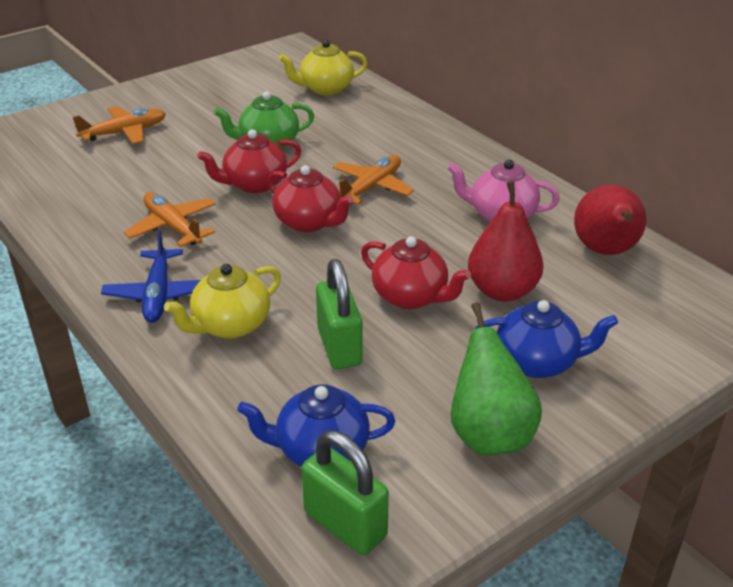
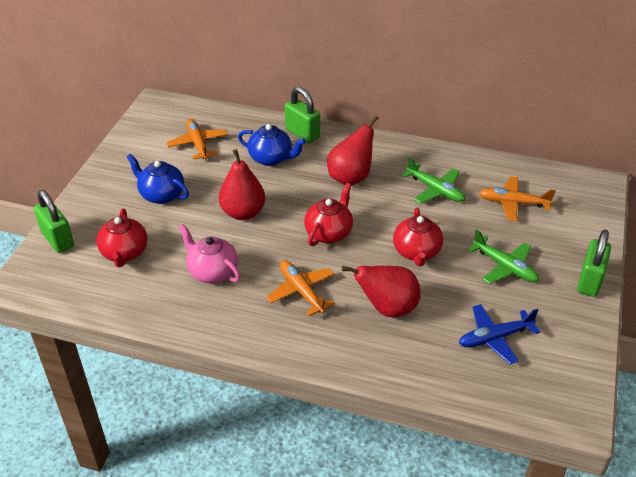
green padlock: 2 -> 3
green pear: 1 -> 0
green plane: 0 -> 2
green teapot: 1 -> 0
red pear: 2 -> 3
yellow teapot: 2 -> 0

